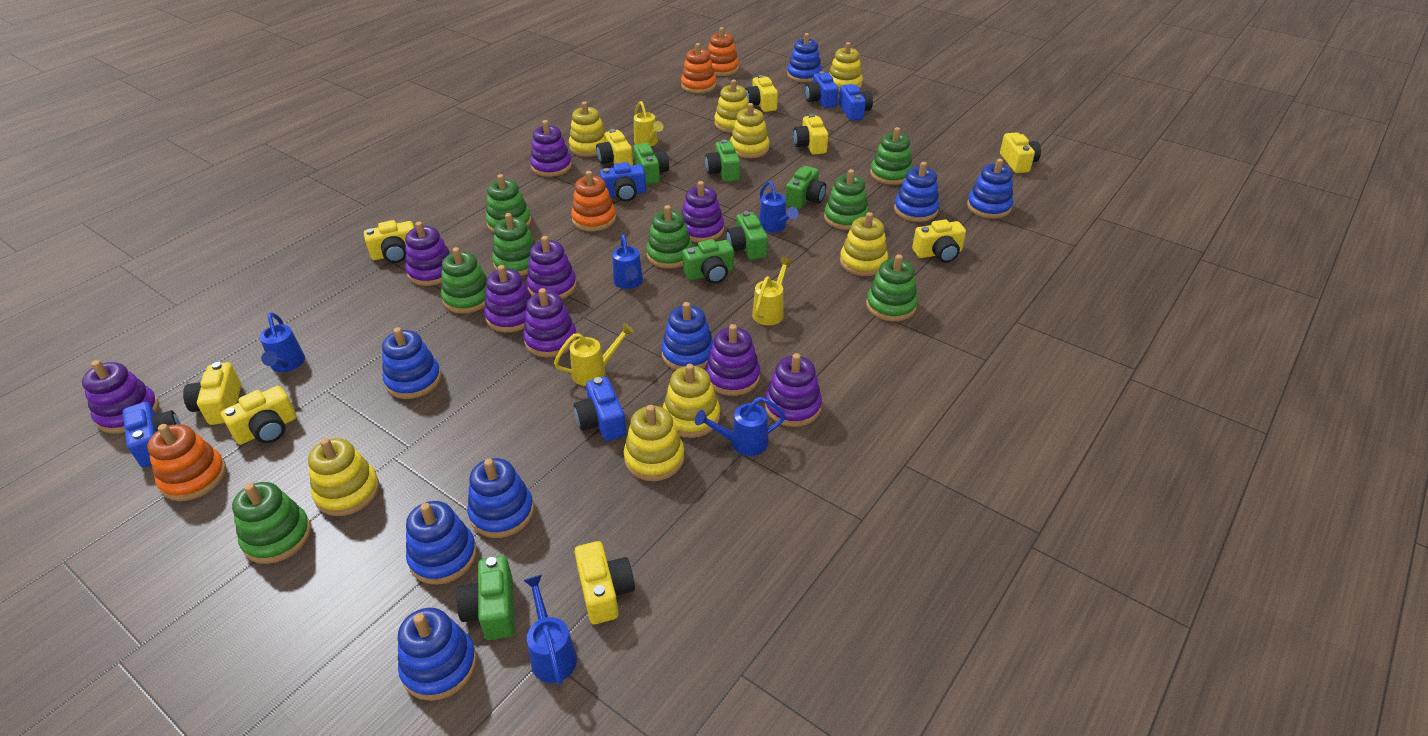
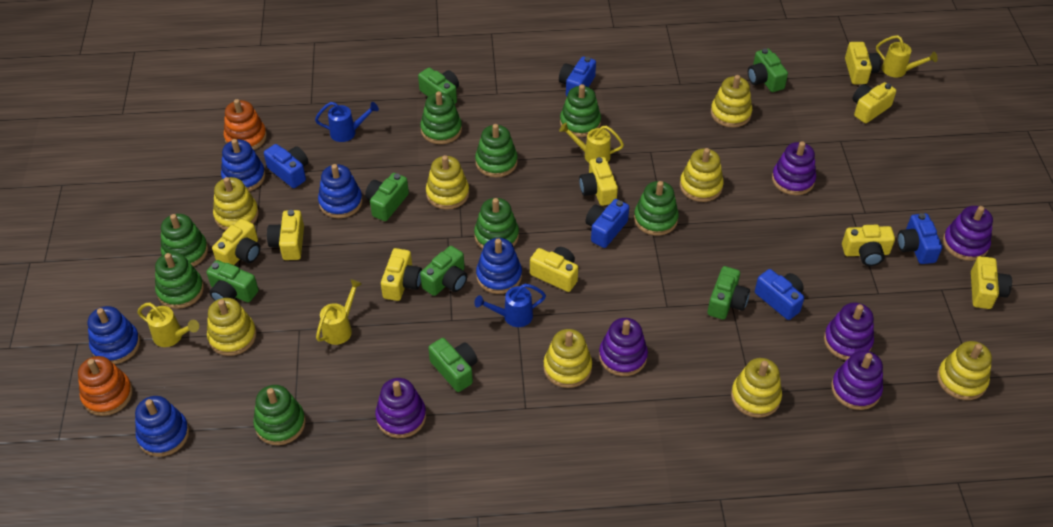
blue stacking toy: 8 -> 5
blue watering can: 5 -> 2
green camera: 6 -> 7
orange stacking toy: 4 -> 2
purple stacking toy: 9 -> 6
yellow watering can: 3 -> 4

